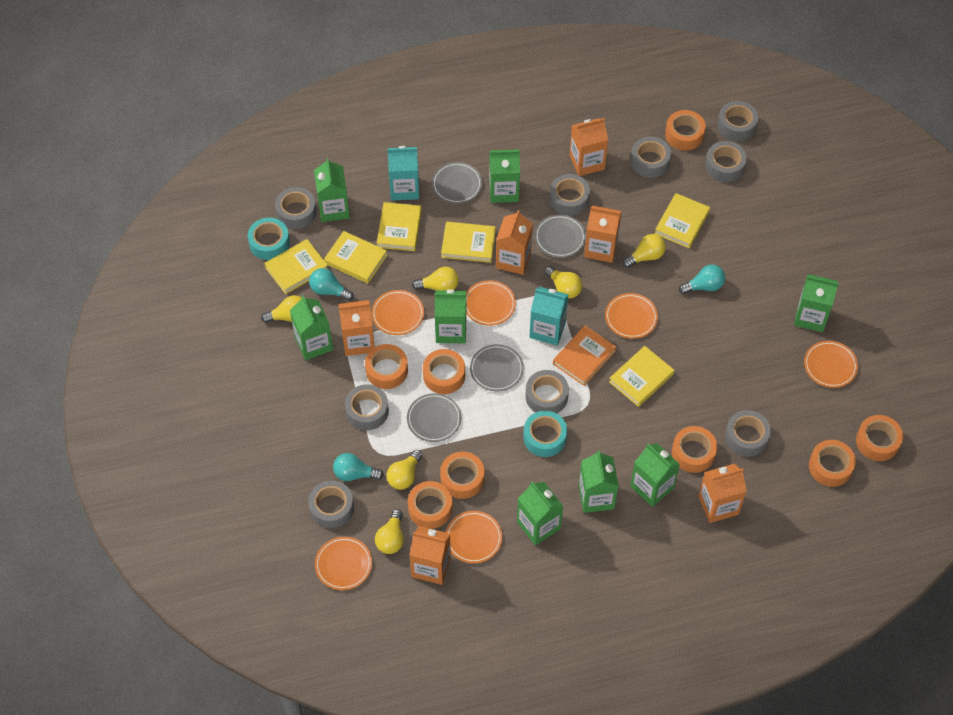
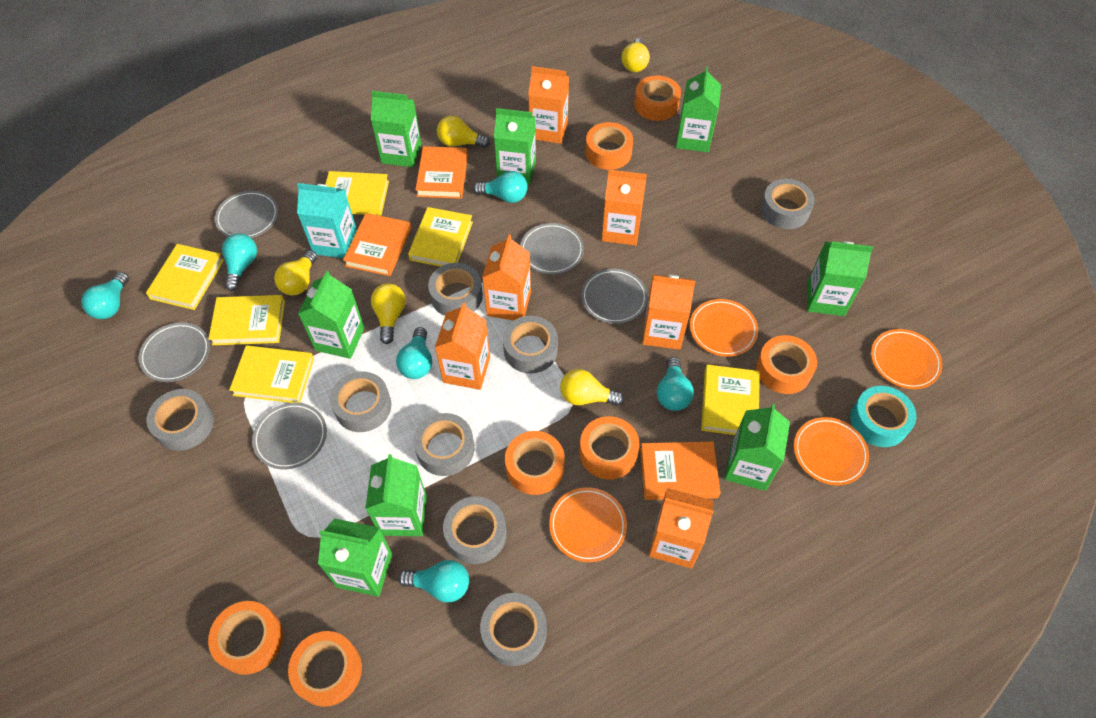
grey plate: 4 -> 5
grey tape: 9 -> 8
orange book: 1 -> 3
orange plate: 6 -> 4
orange tape: 8 -> 7
turquoise carton: 2 -> 1
turquoise light bulb: 3 -> 6
turquoise tape: 2 -> 1
yellow light bulb: 6 -> 5

